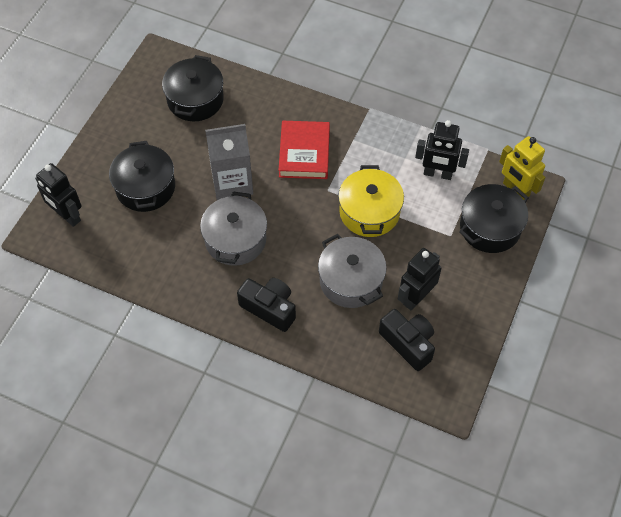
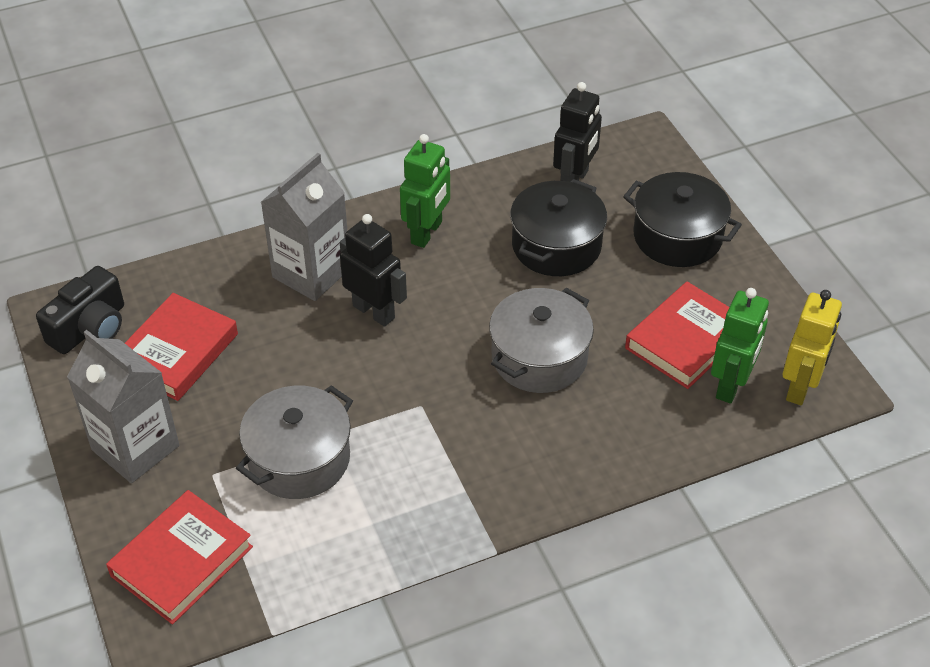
black camera: 2 -> 1
black pot: 3 -> 2
black robot: 3 -> 2
green robot: 0 -> 2
grey carton: 1 -> 2
red book: 1 -> 3
yellow pot: 1 -> 0

